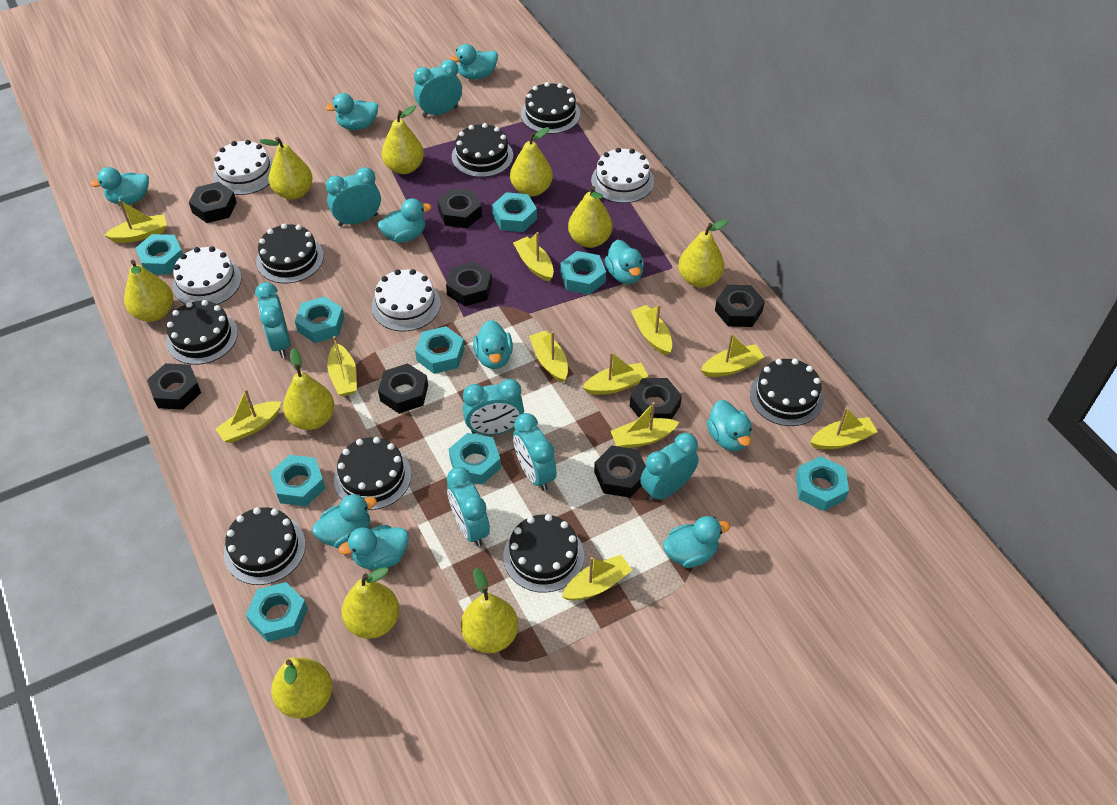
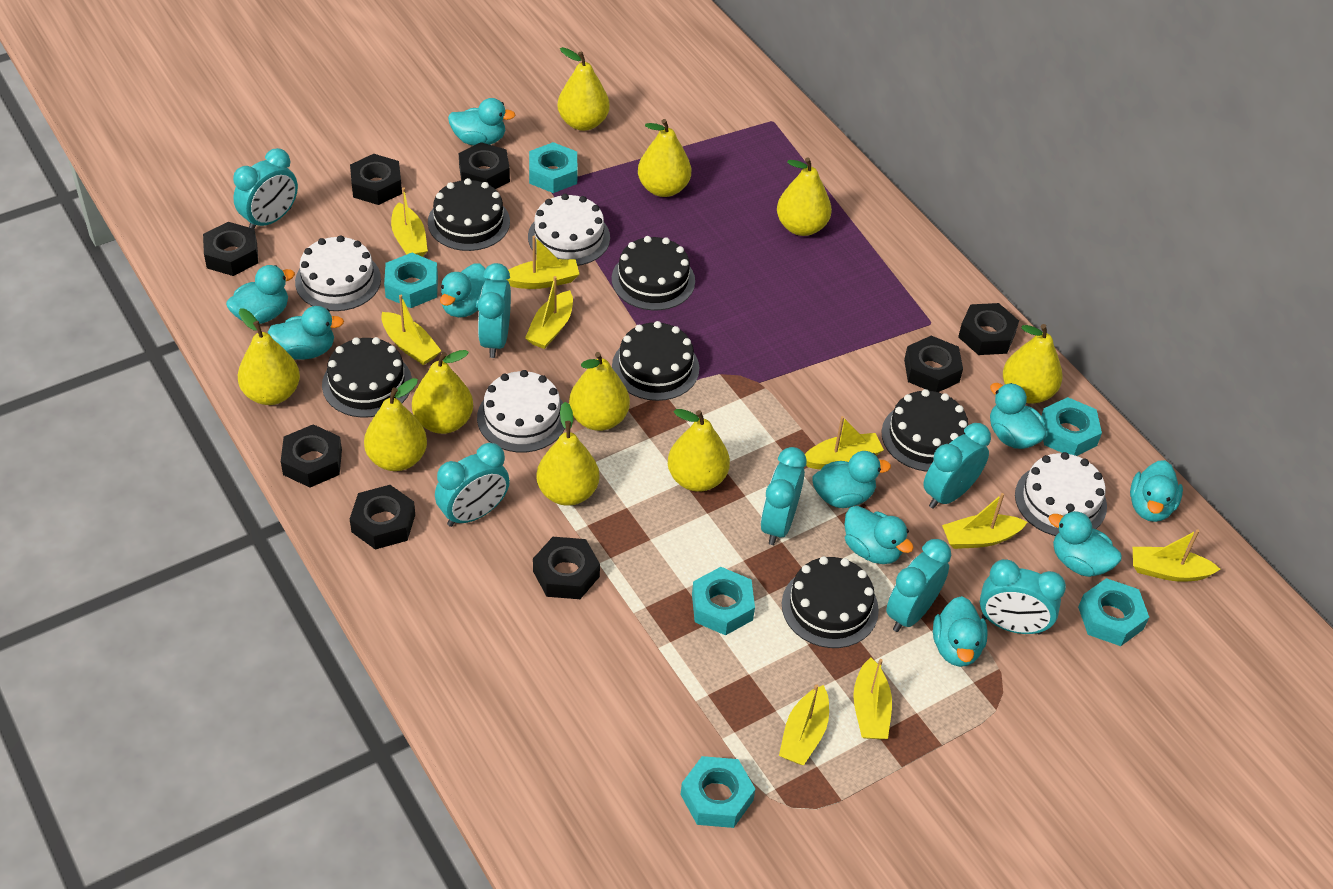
black cake: 8 -> 6
turquoise nut: 9 -> 6
yellow boat: 11 -> 9

